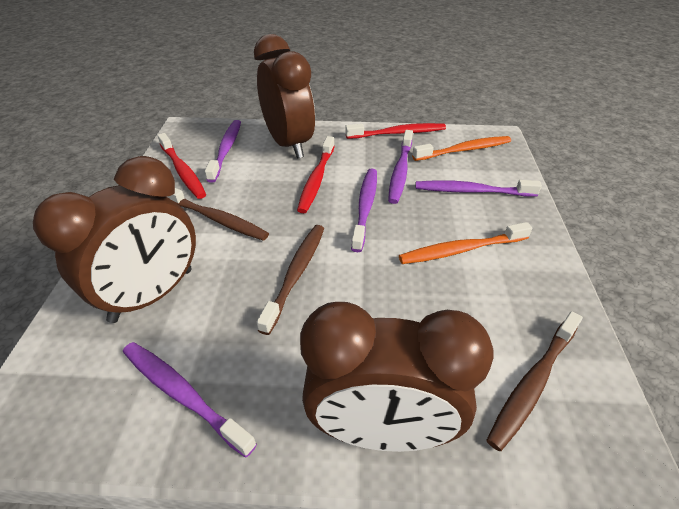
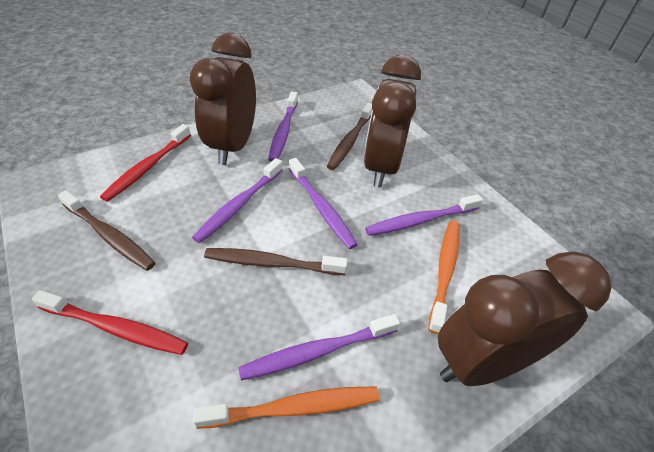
red toothbrush: 3 -> 2

